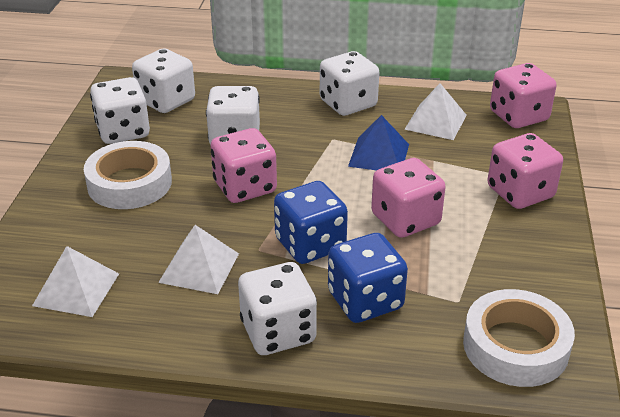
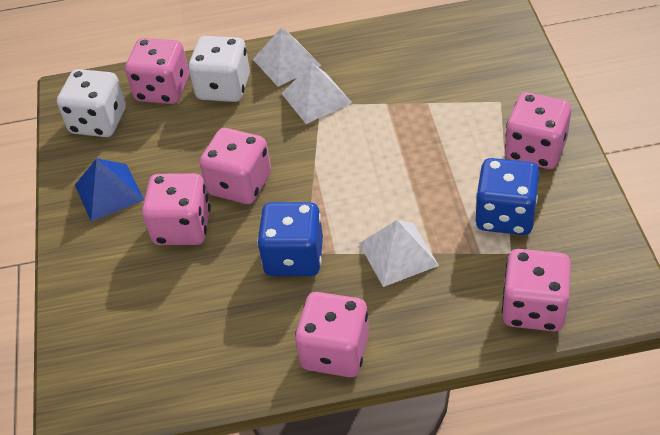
pink dice: 4 -> 6
white dice: 5 -> 2
white tape: 2 -> 0

